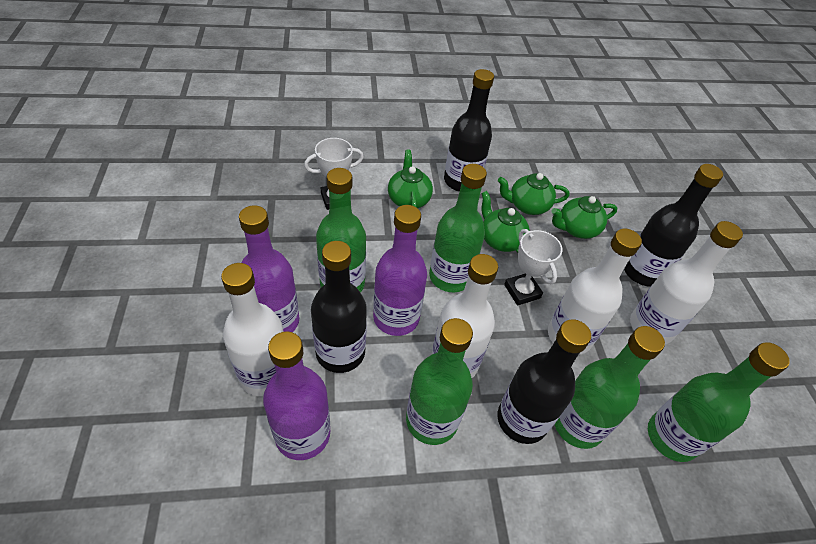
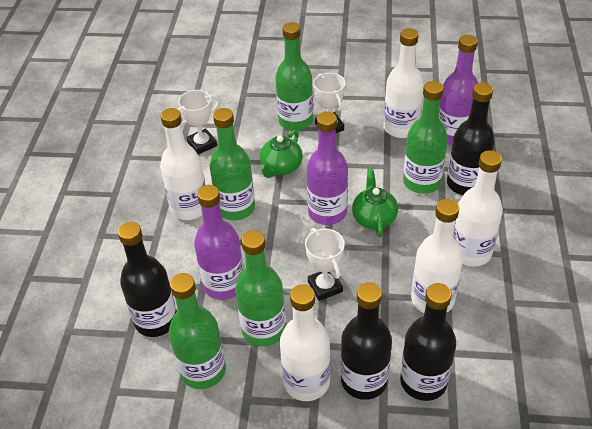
green teapot: 4 -> 2
white bottle: 4 -> 5
white trophy: 2 -> 3

